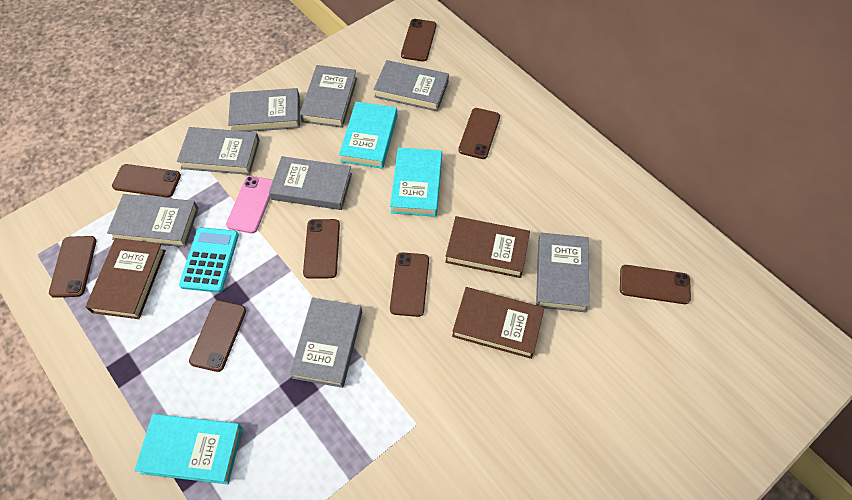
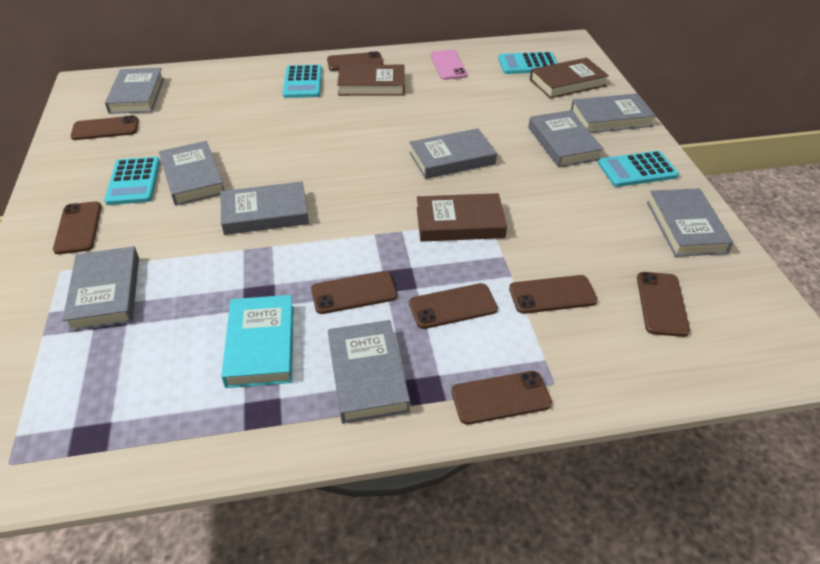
grey book: 8 -> 9
turquoise book: 3 -> 1
turquoise calculator: 1 -> 4

